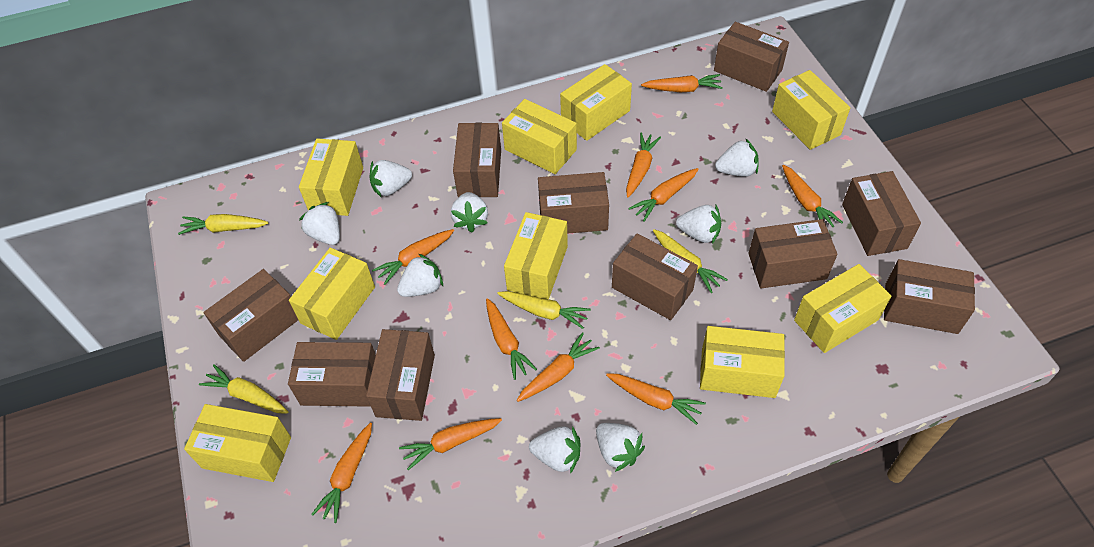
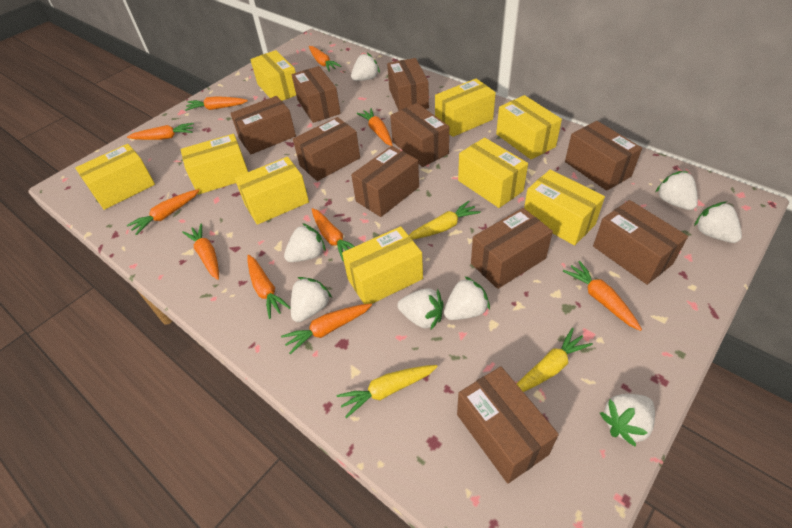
yellow carrot: 4 -> 3

